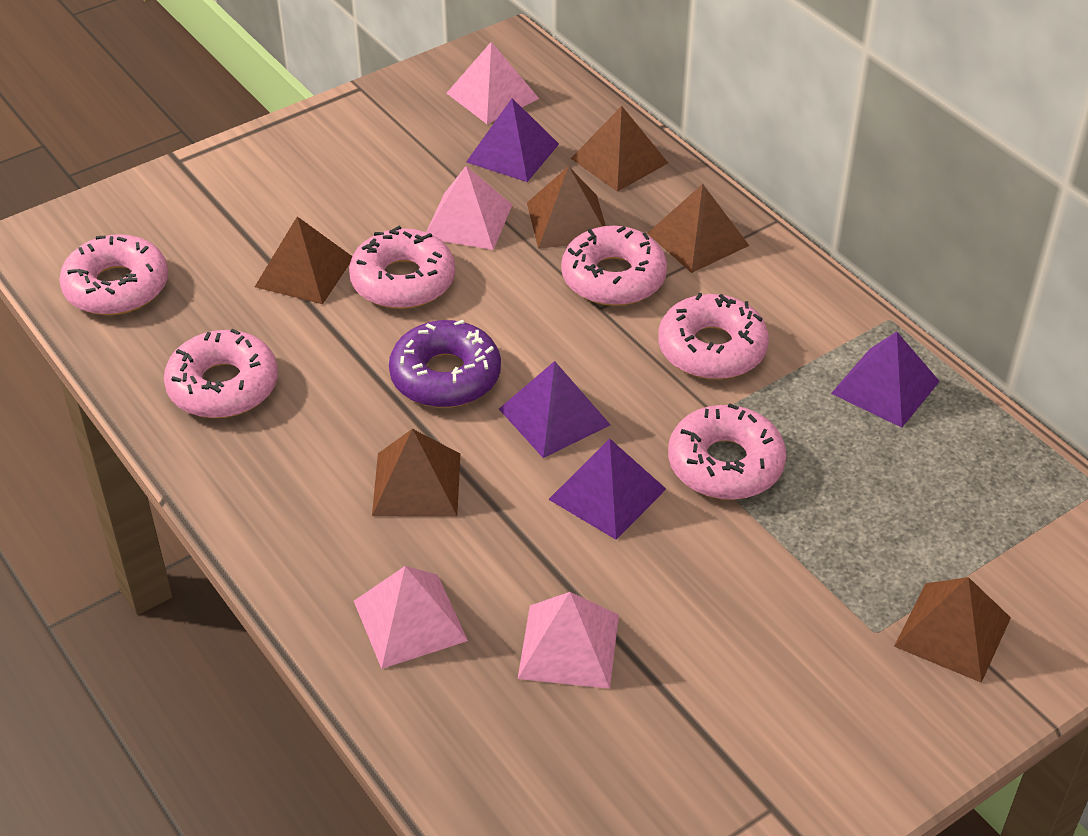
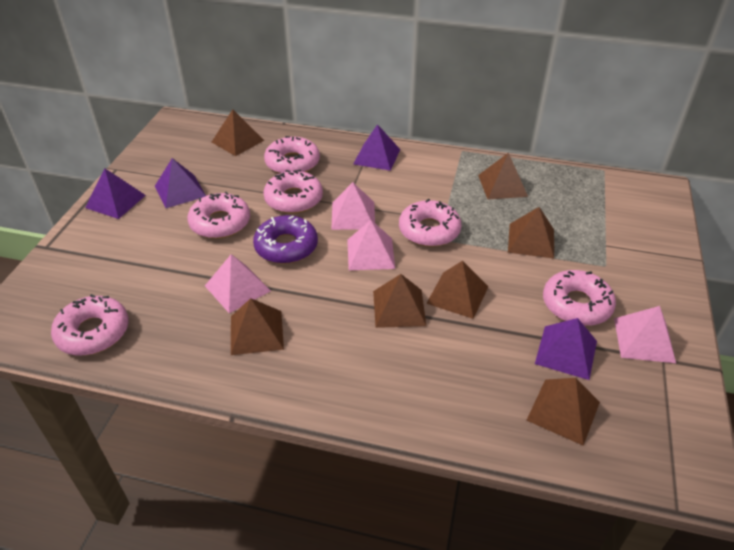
brown pyramid: 6 -> 7

